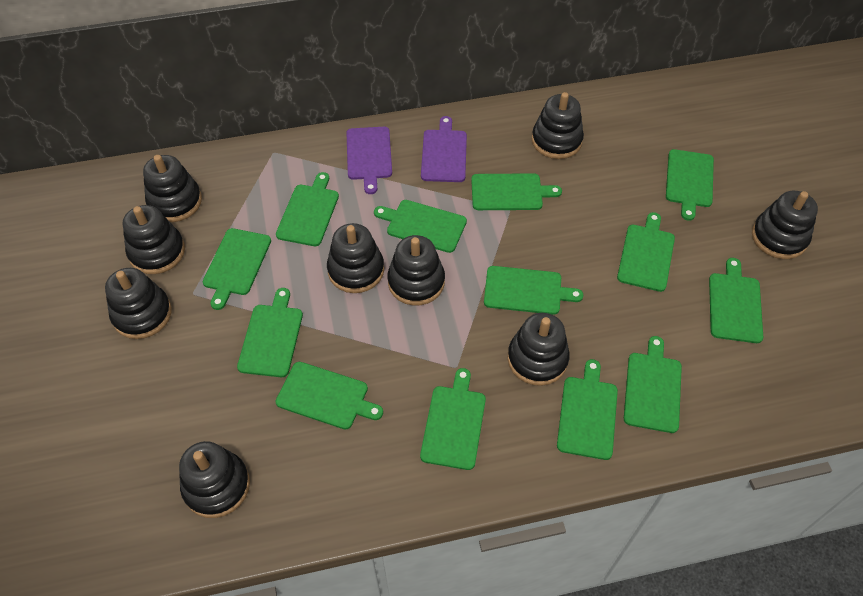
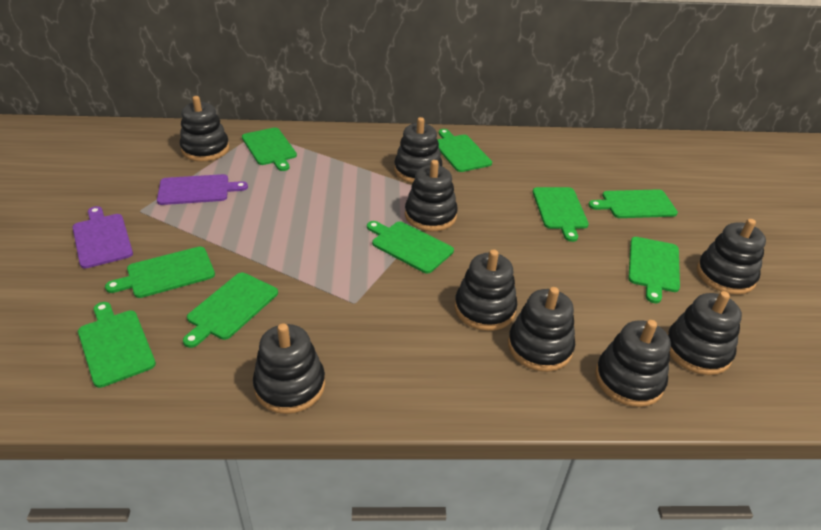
green cutting board: 13 -> 9

